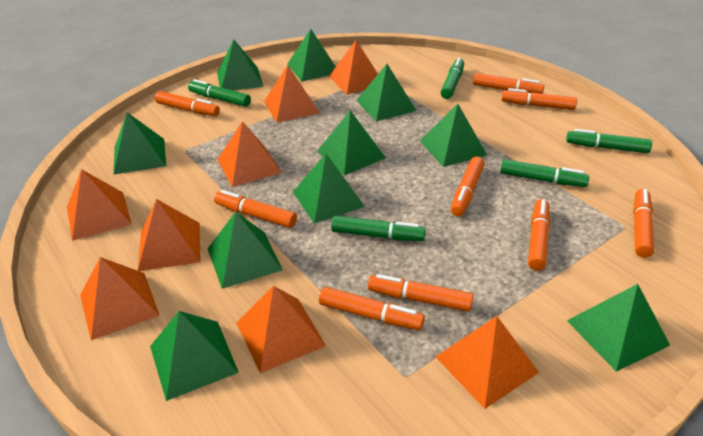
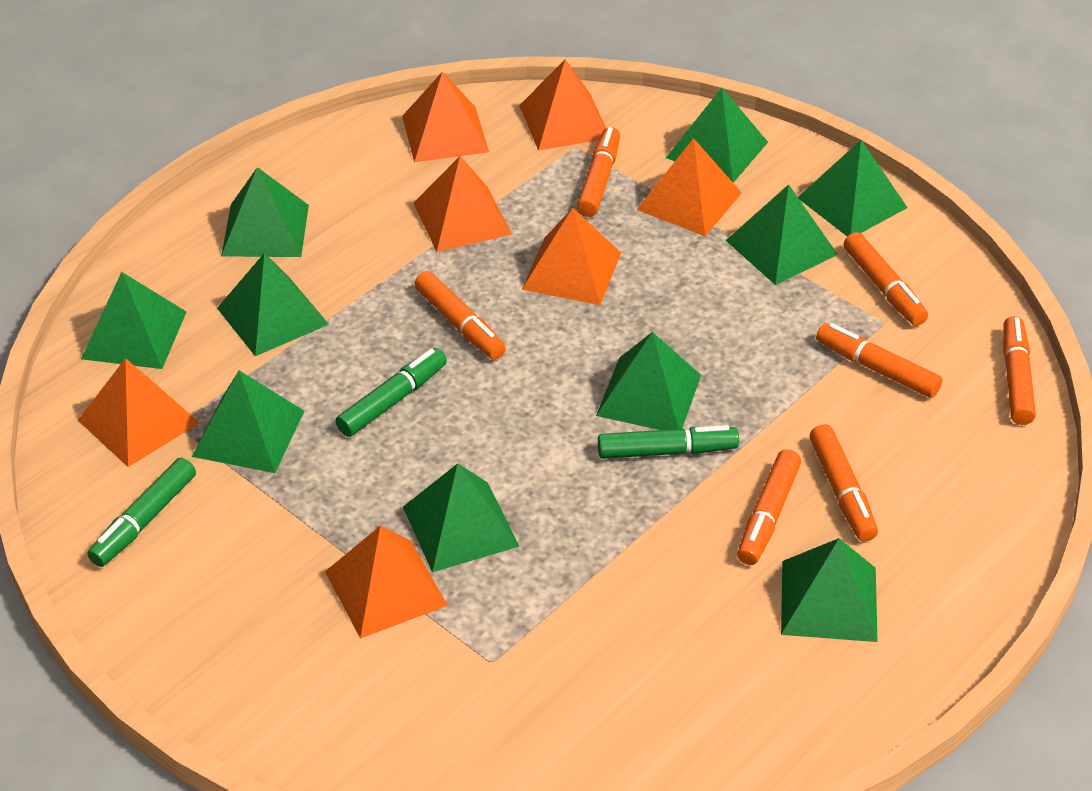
green marker: 5 -> 3
orange marker: 9 -> 7
orange pyramid: 8 -> 7

